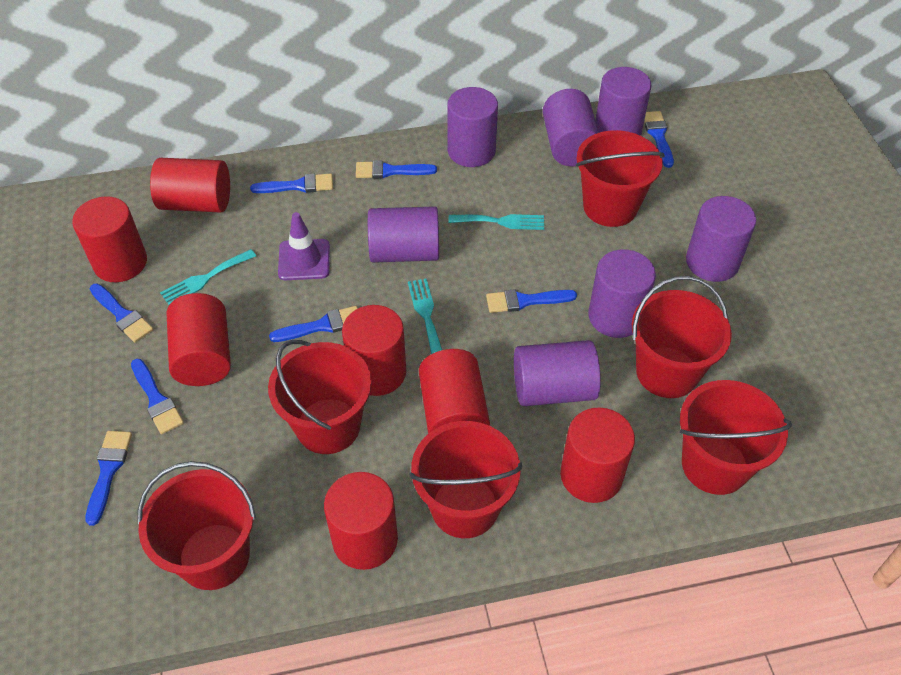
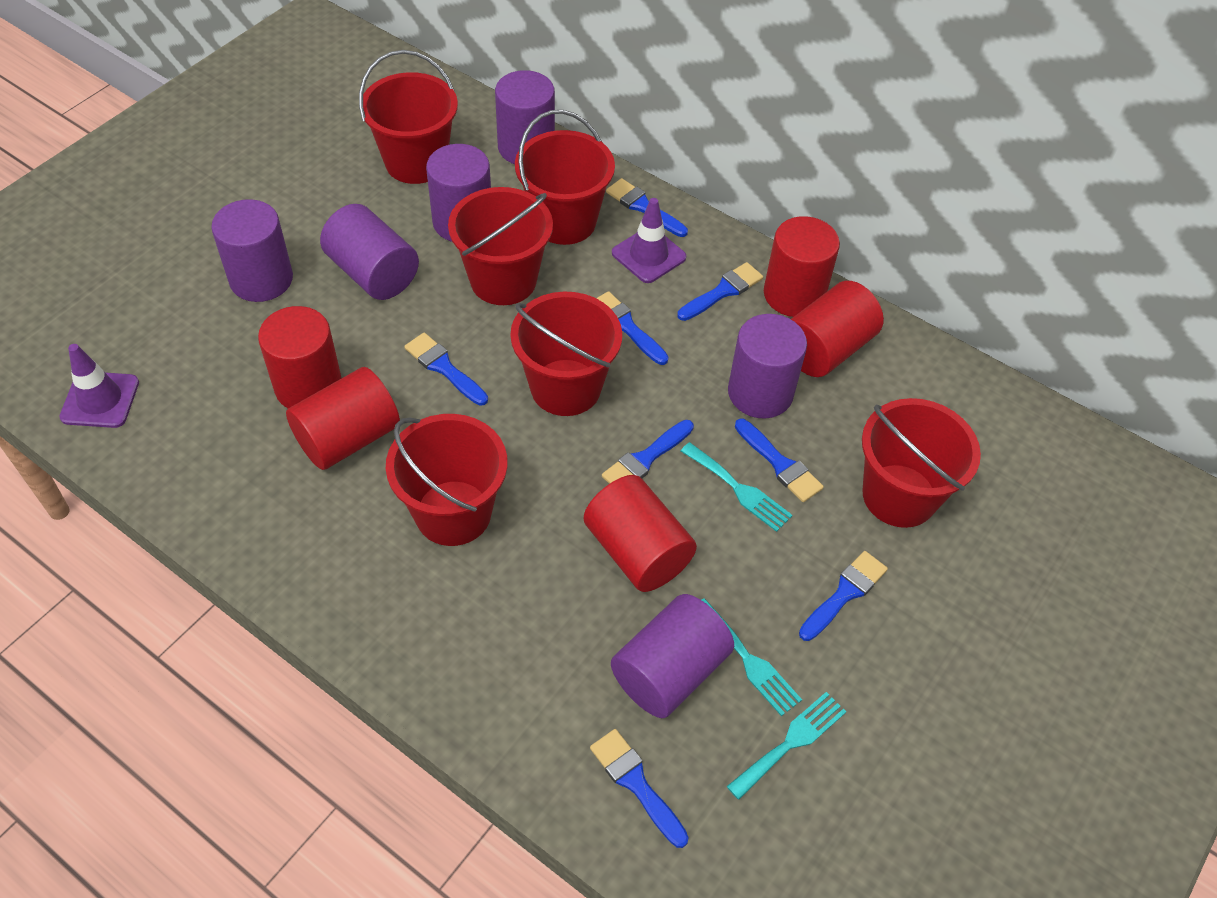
purple cylinder: 7 -> 6
purple traffic cone: 1 -> 2
red cylinder: 7 -> 5

